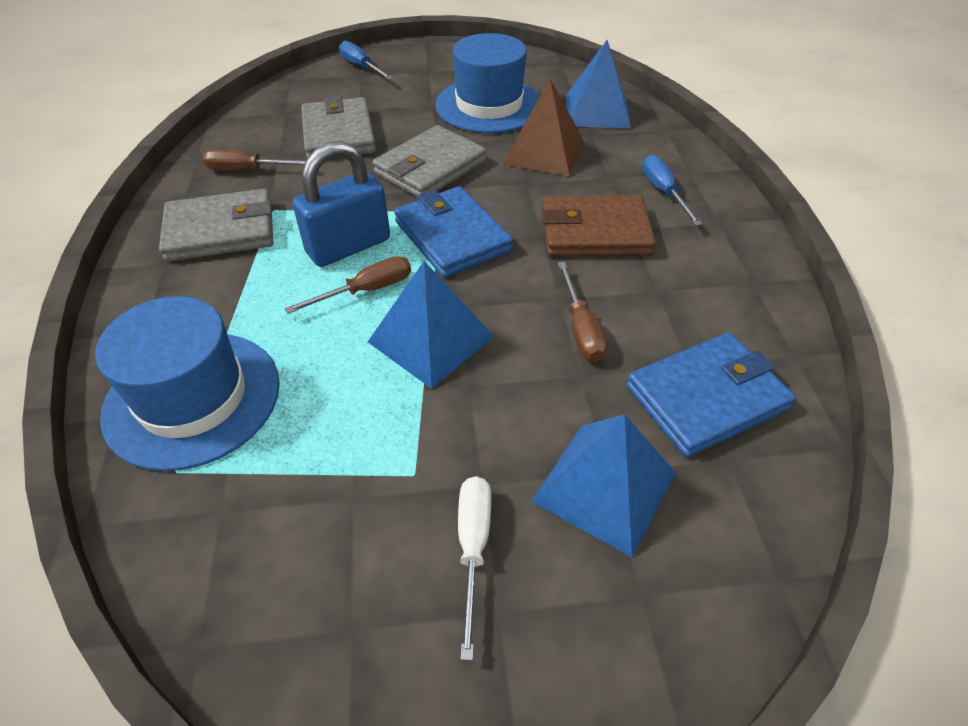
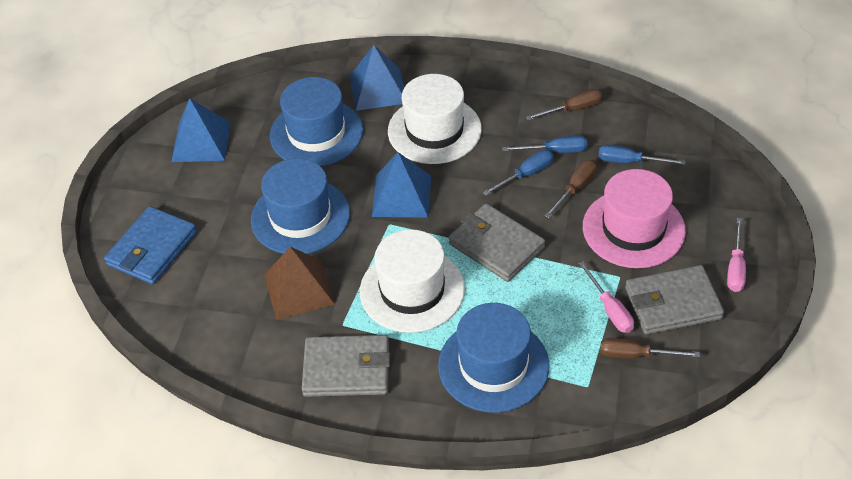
blue hat: 2 -> 3
blue padlock: 1 -> 0
blue screwdriver: 2 -> 3
blue wallet: 2 -> 1
brown wallet: 1 -> 0
pink hat: 0 -> 1
pink screwdriver: 0 -> 2
white hat: 0 -> 2
white screwdriver: 1 -> 0

